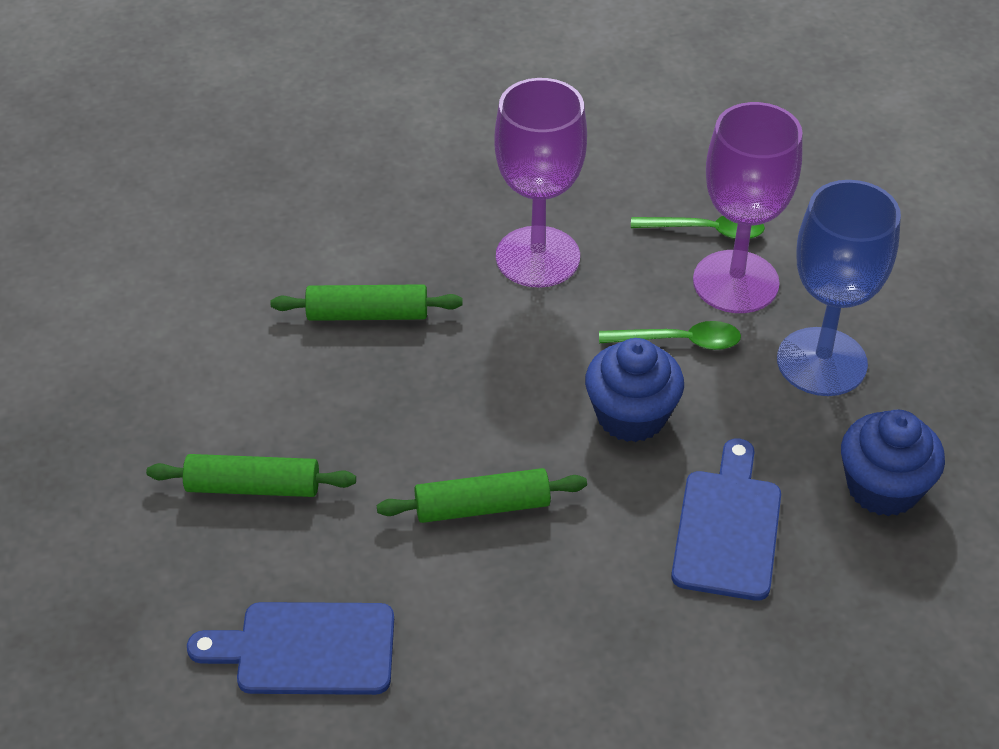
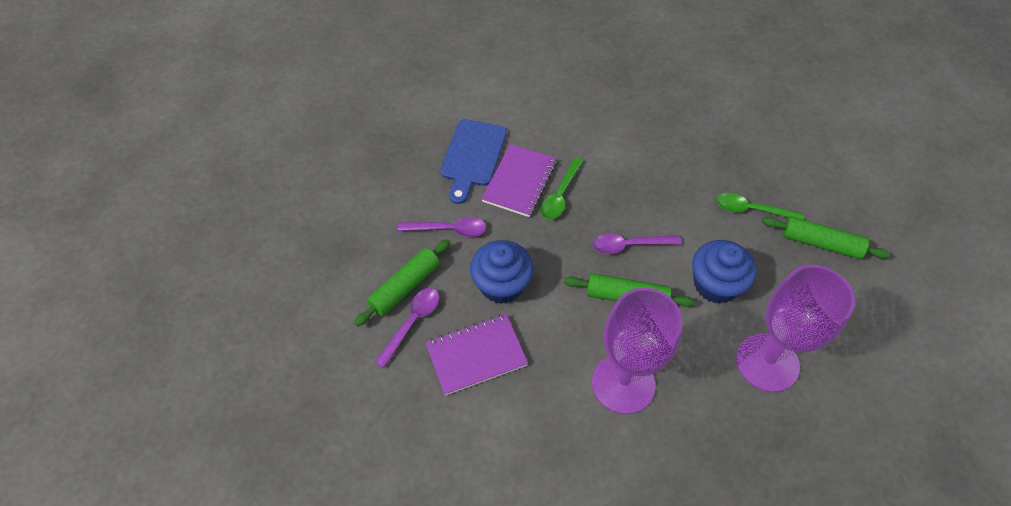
blue cutting board: 2 -> 1
blue goblet: 1 -> 0
purple notebook: 0 -> 2
purple spoon: 0 -> 3

